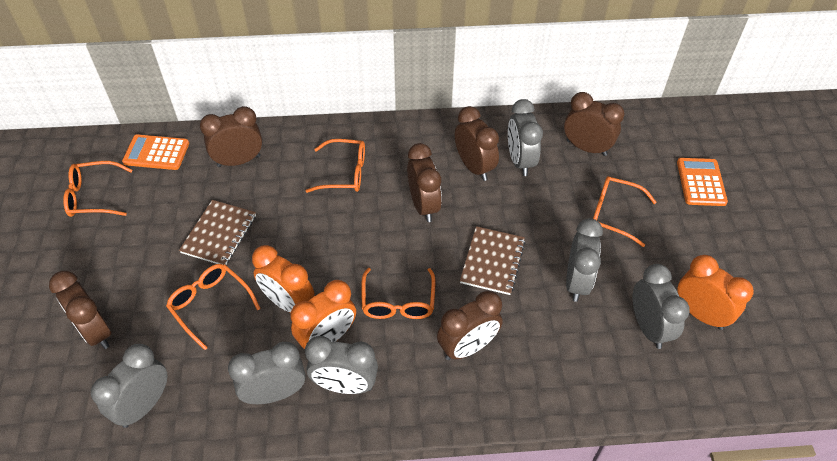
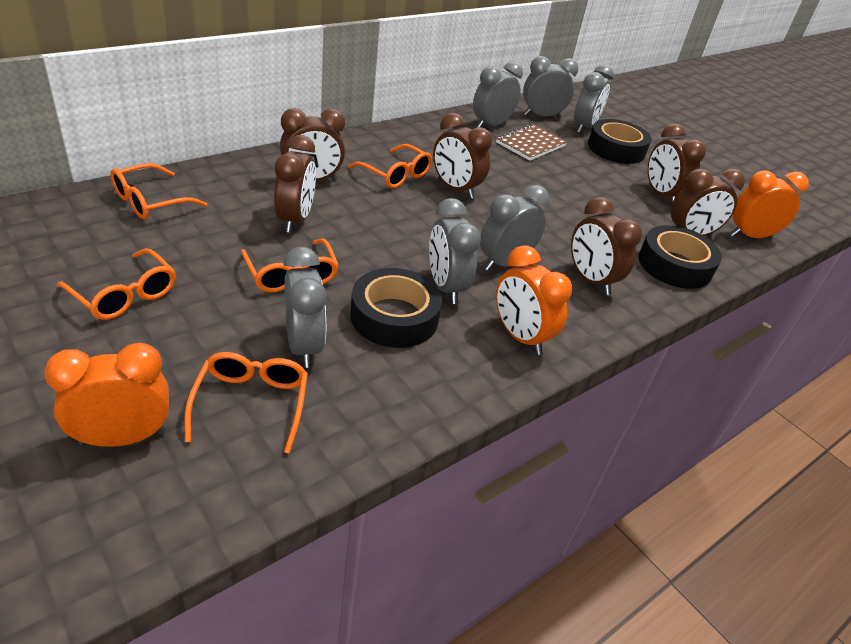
black tape: 0 -> 3
brown notebook: 2 -> 1
orange calculator: 2 -> 0

